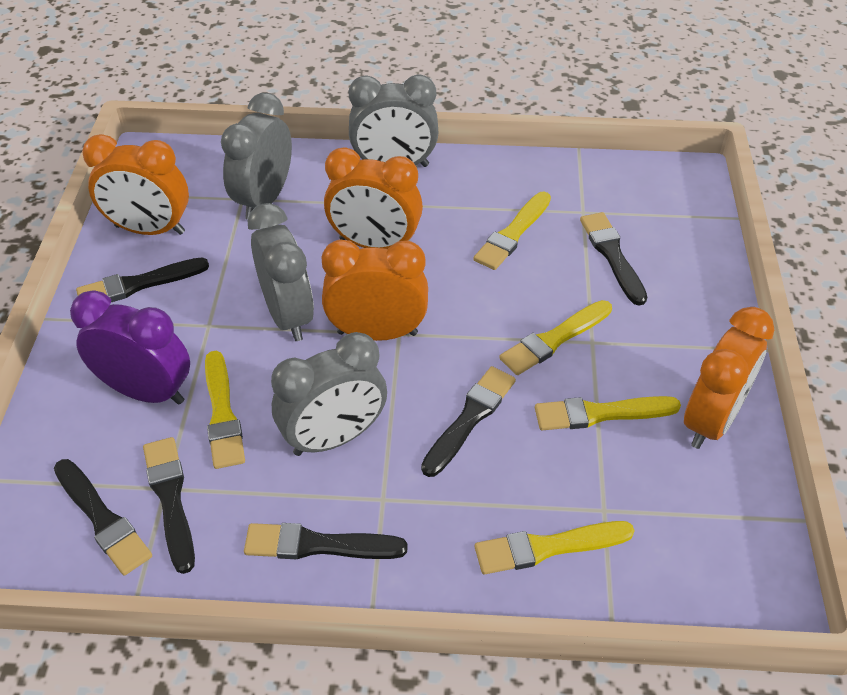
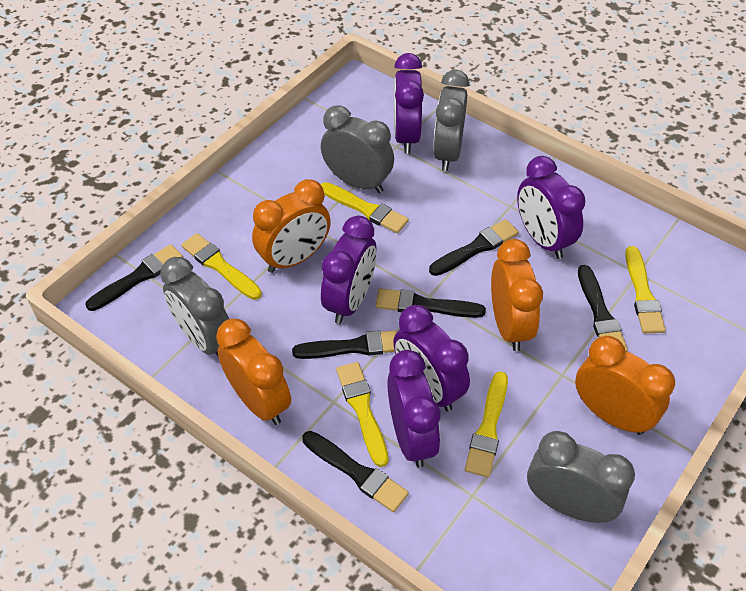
purple clock: 1 -> 5

